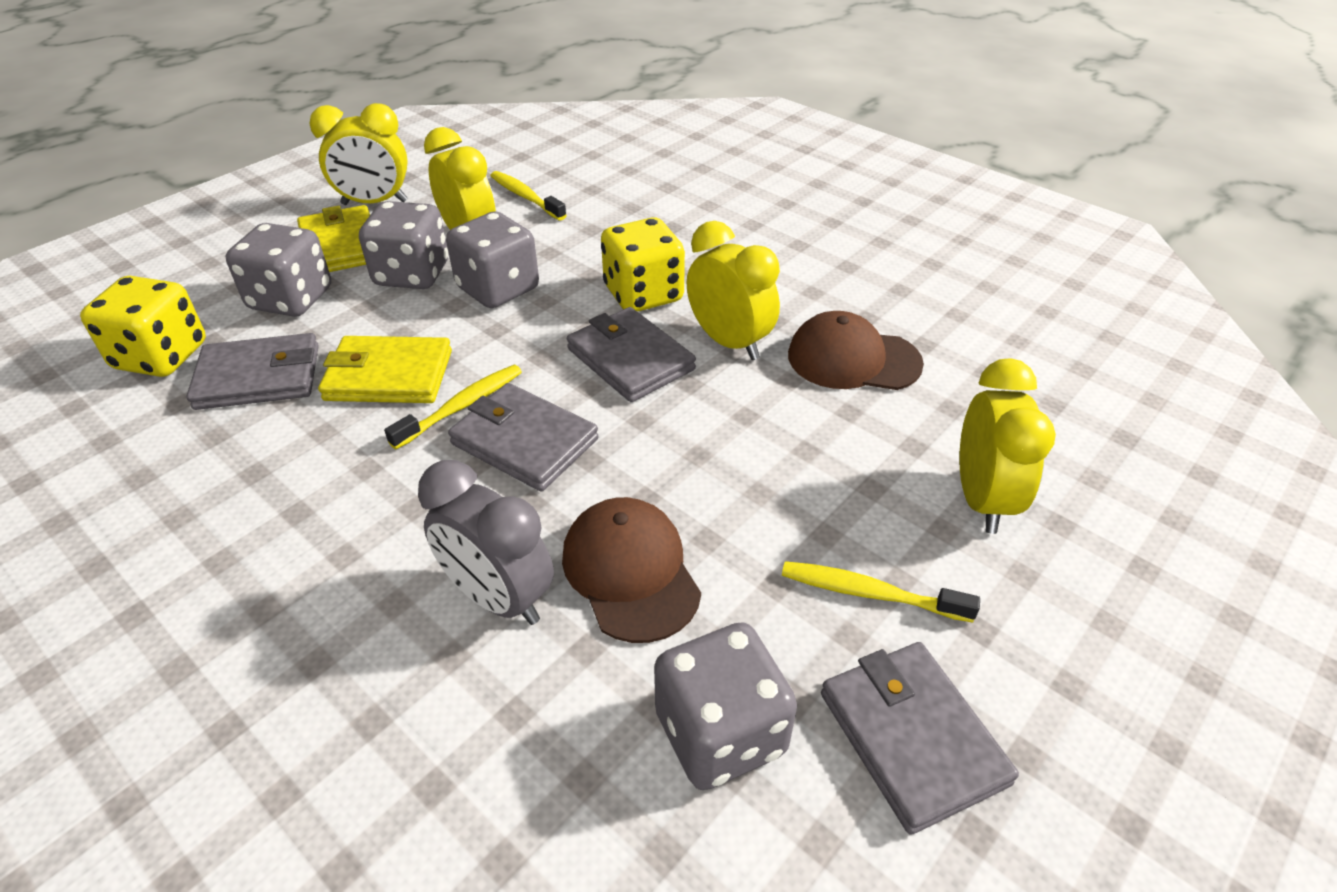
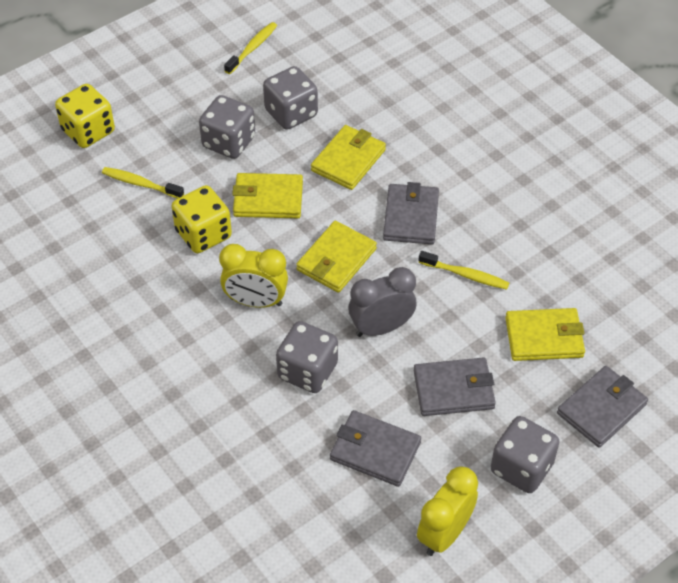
brown cap: 2 -> 0
yellow clock: 4 -> 2
yellow wallet: 2 -> 4

